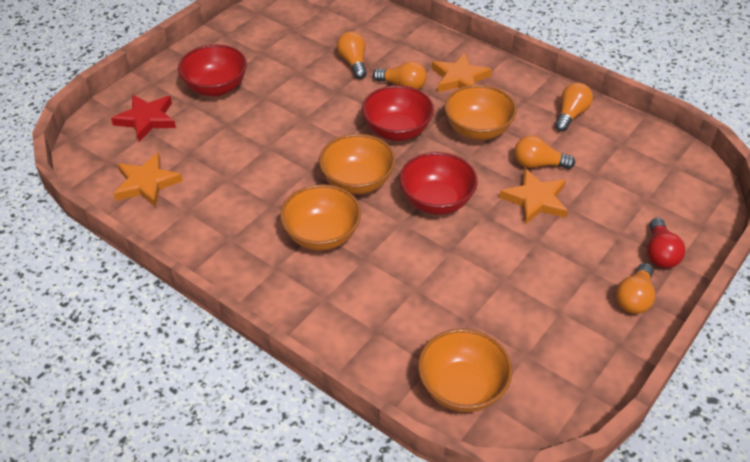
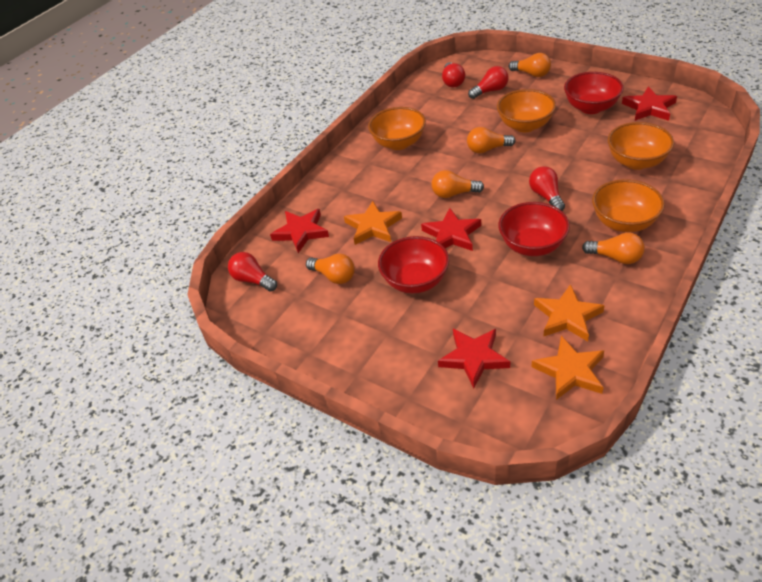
red light bulb: 1 -> 4
red star: 1 -> 4

